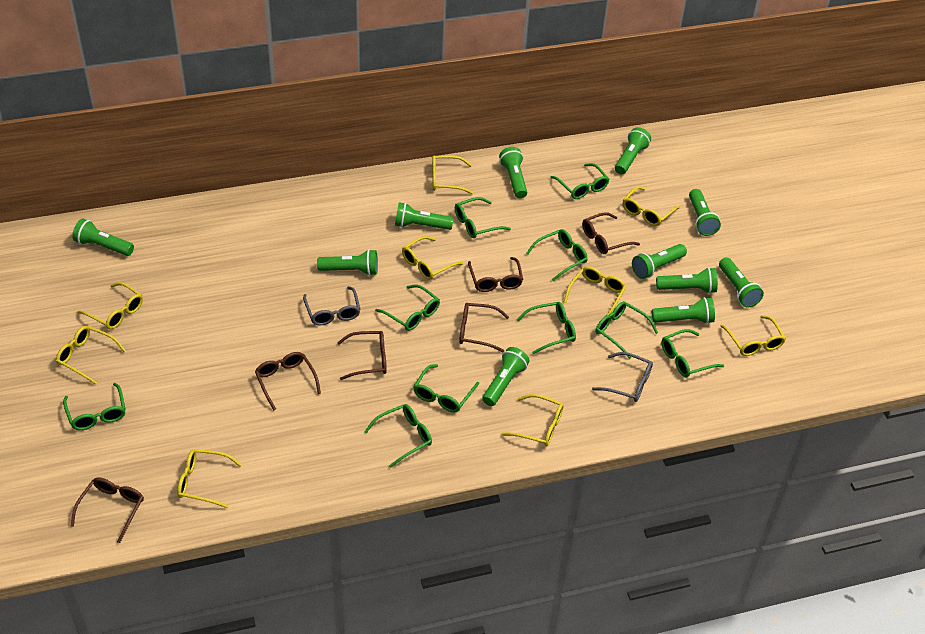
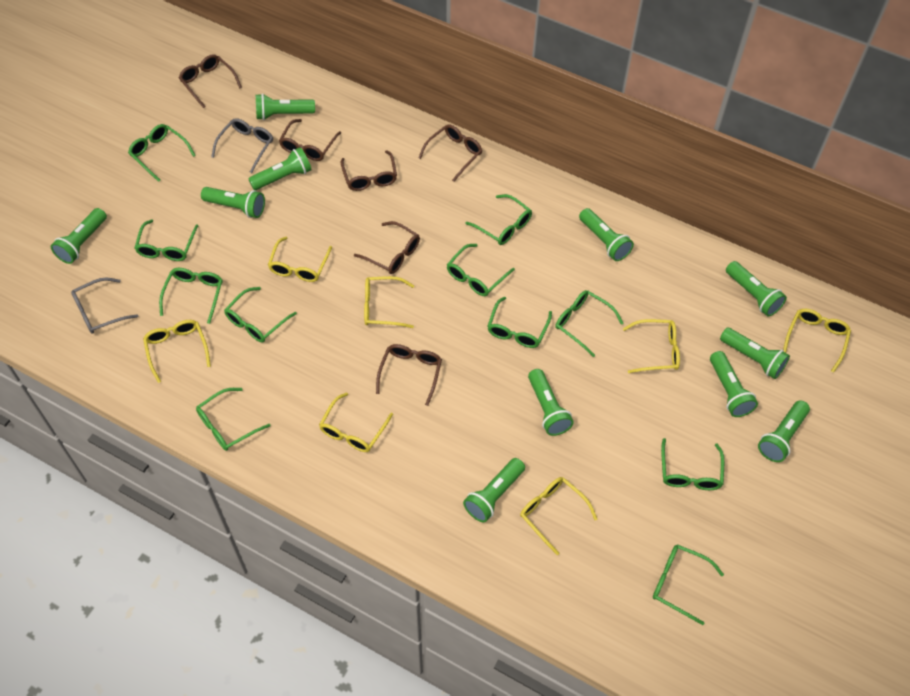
green glasses: 10 -> 11
yellow glasses: 9 -> 7

